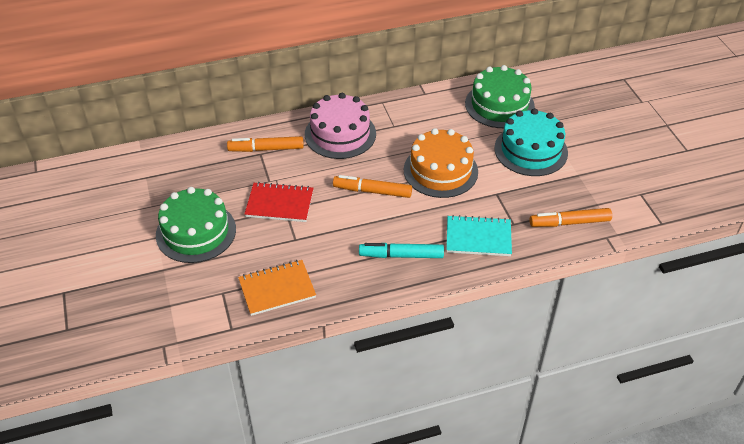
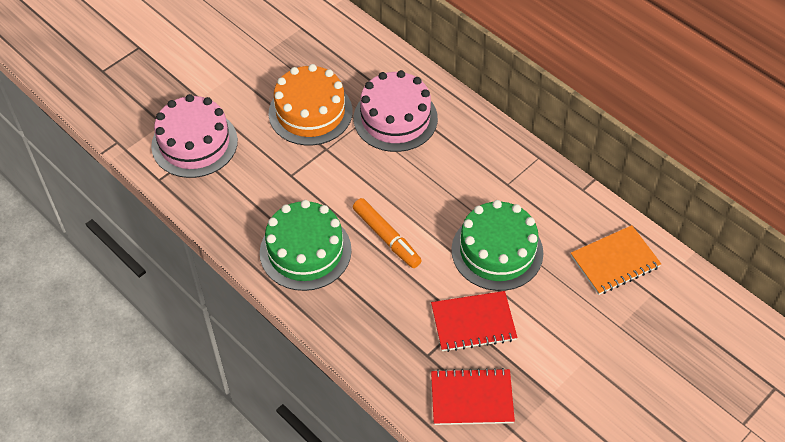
orange marker: 3 -> 1
pink cake: 1 -> 2
red notebook: 1 -> 2
turquoise cake: 1 -> 0
turquoise marker: 1 -> 0
turquoise notebook: 1 -> 0

